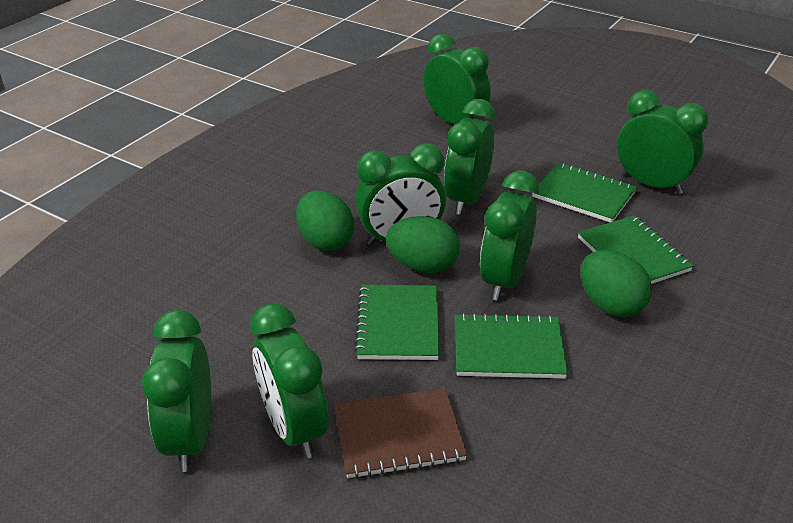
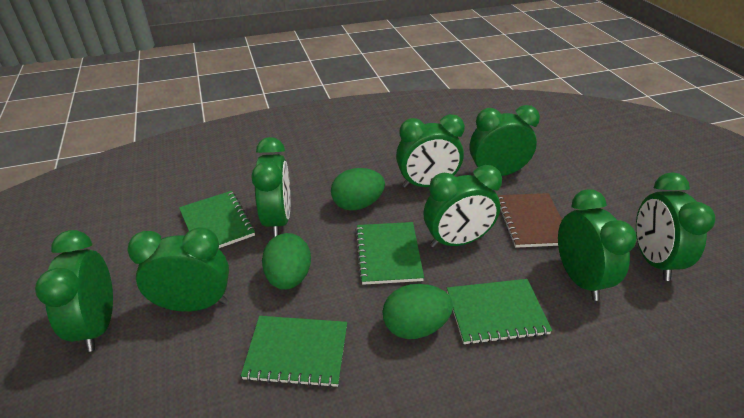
green clock: 7 -> 8

